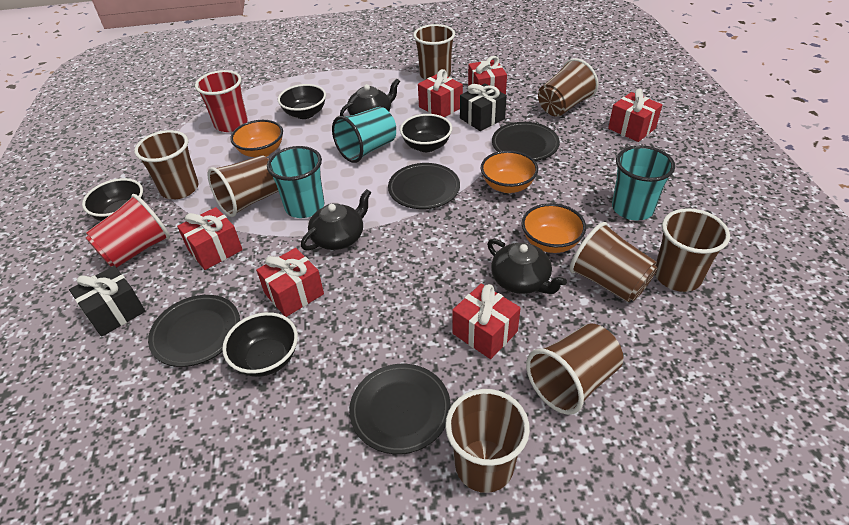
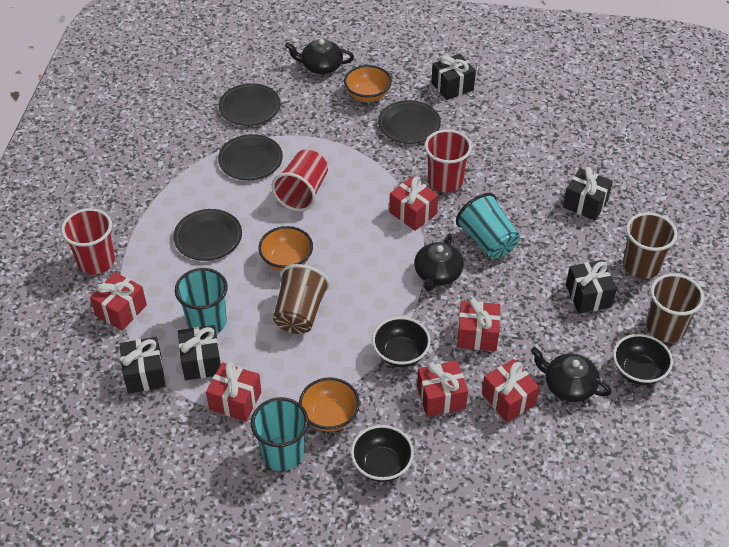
black bowl: 4 -> 3
black gift: 2 -> 5
brown cup: 8 -> 3
red cup: 2 -> 3

